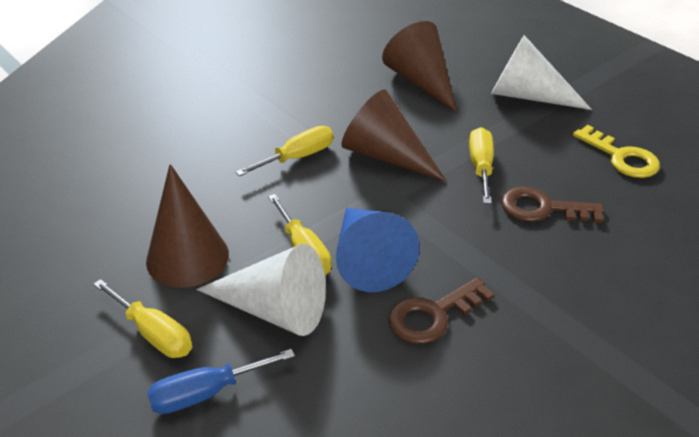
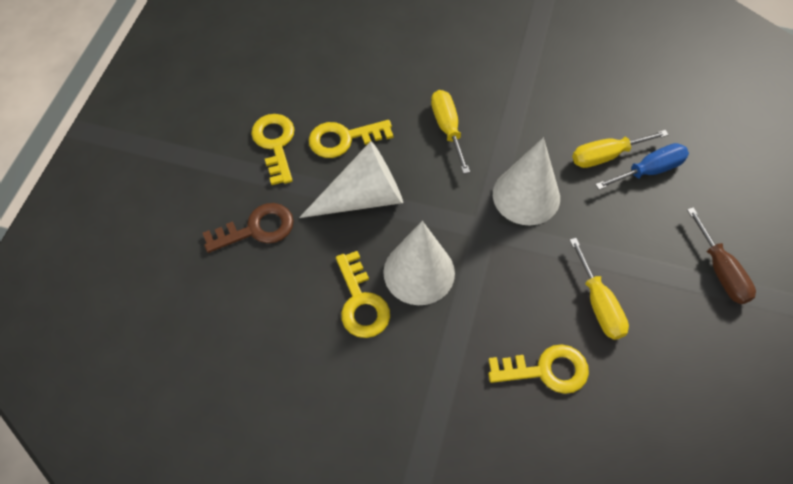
blue cone: 1 -> 0
brown cone: 3 -> 0
brown key: 2 -> 1
brown screwdriver: 0 -> 1
white cone: 2 -> 3
yellow key: 1 -> 4
yellow screwdriver: 4 -> 3

